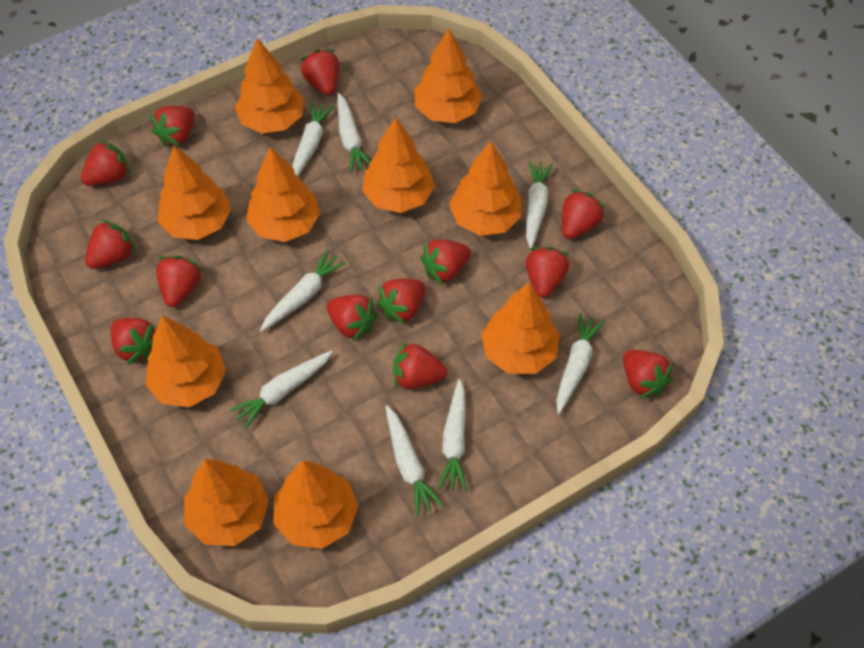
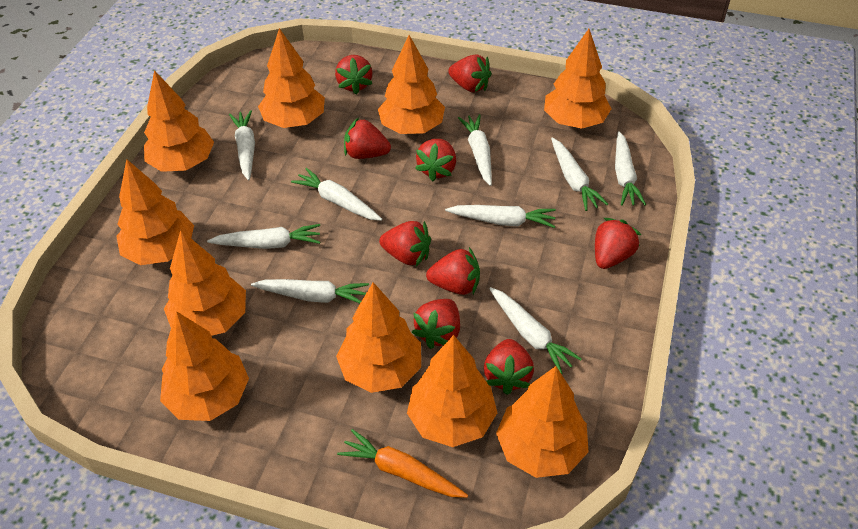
orange carrot: 0 -> 1
red strawberry: 13 -> 9
white carrot: 8 -> 9

